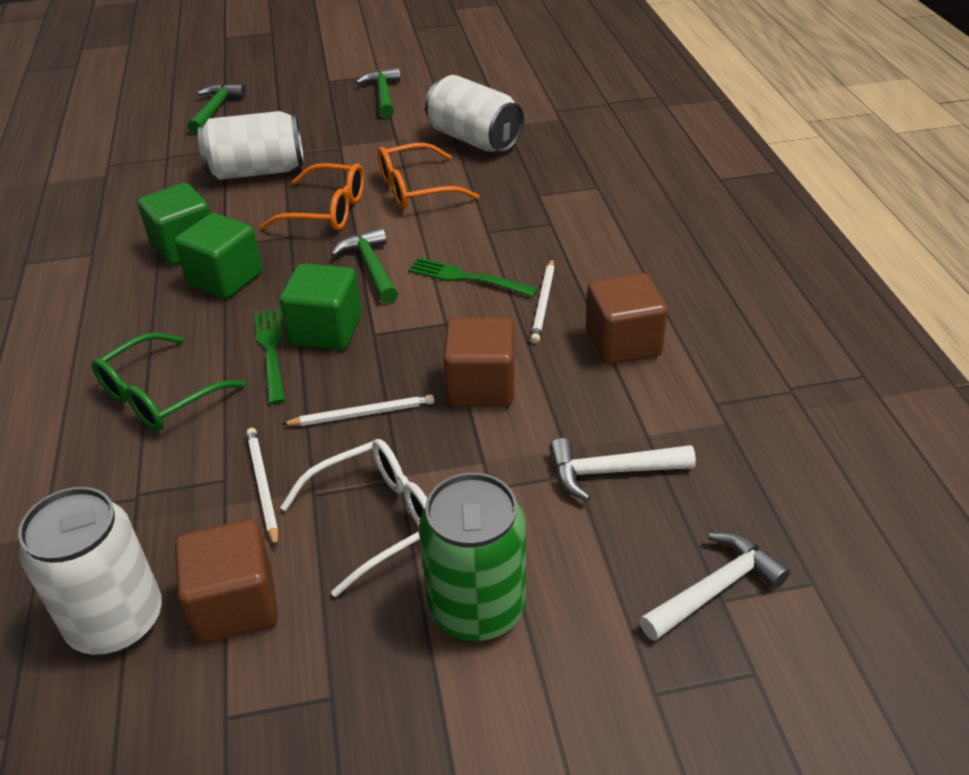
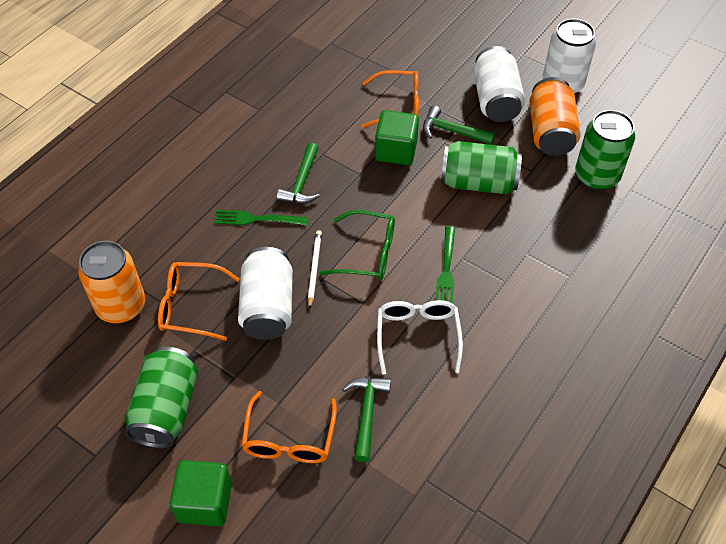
brown cube: 3 -> 0
green can: 1 -> 3
green cube: 3 -> 2
orange can: 0 -> 2
orange glasses: 2 -> 3
white hammer: 2 -> 0
white pencil: 3 -> 1

